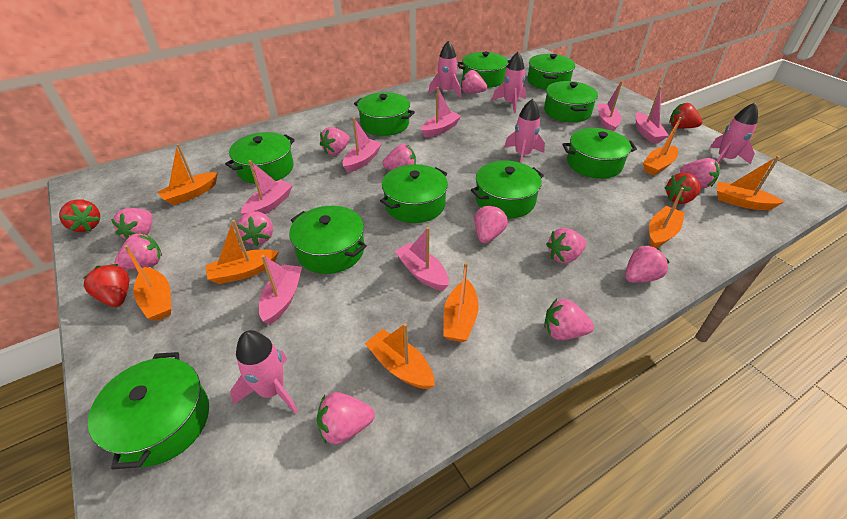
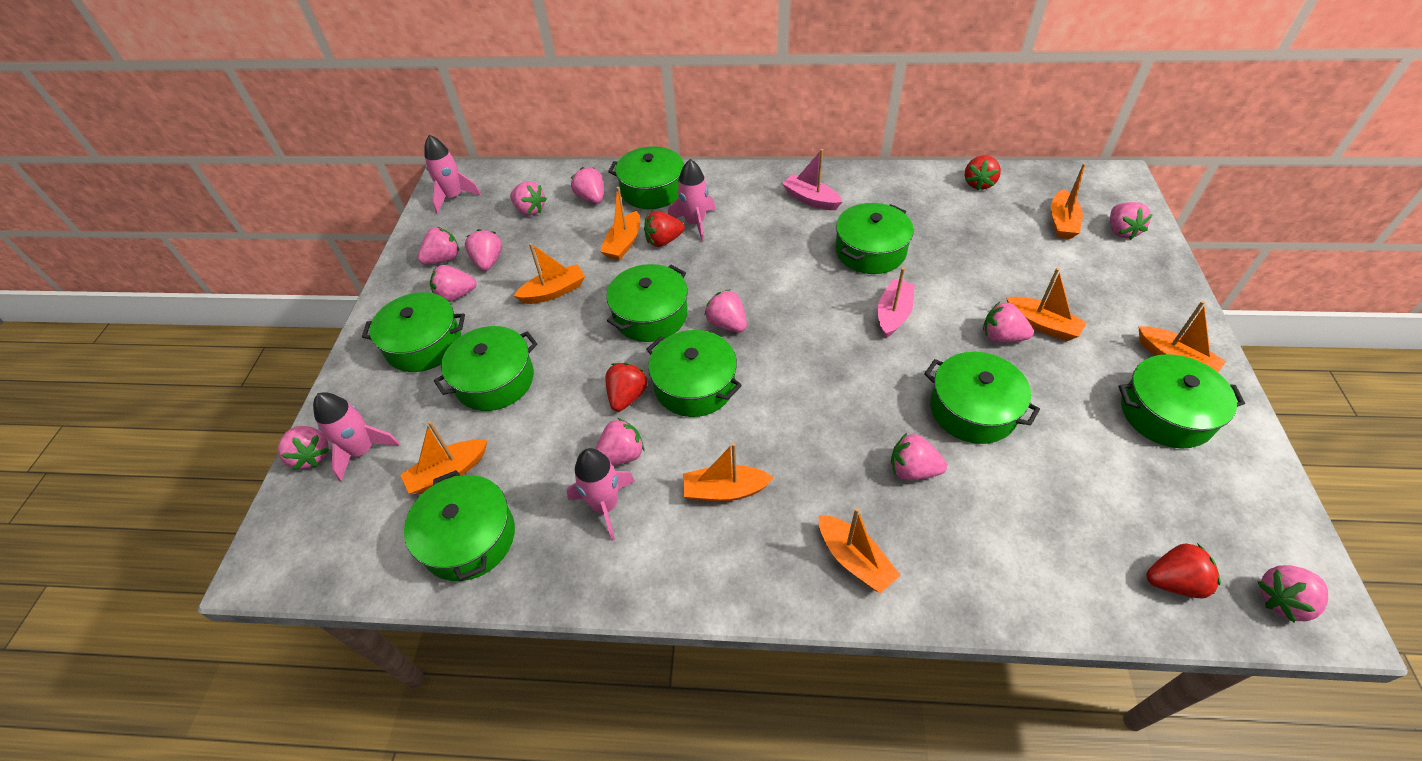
green pot: 10 -> 9
pink boat: 7 -> 2
pink rocket: 5 -> 4

